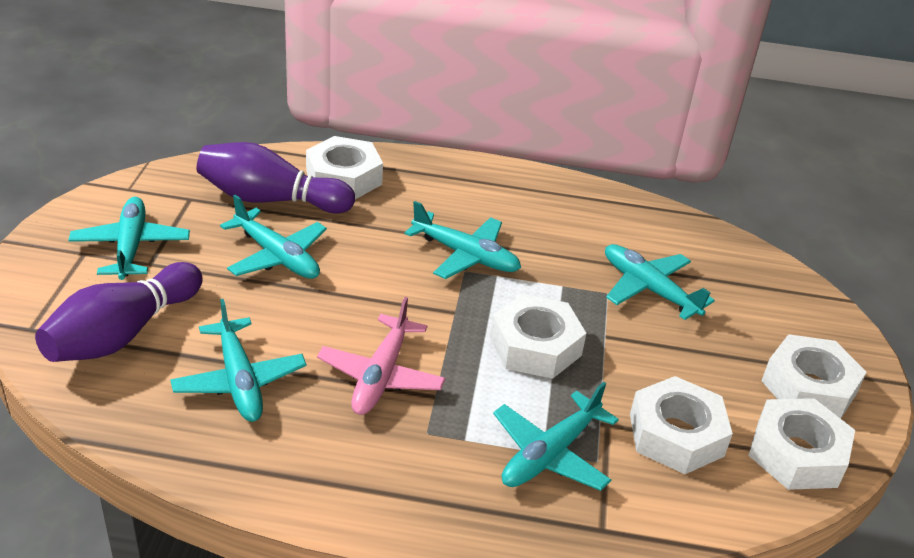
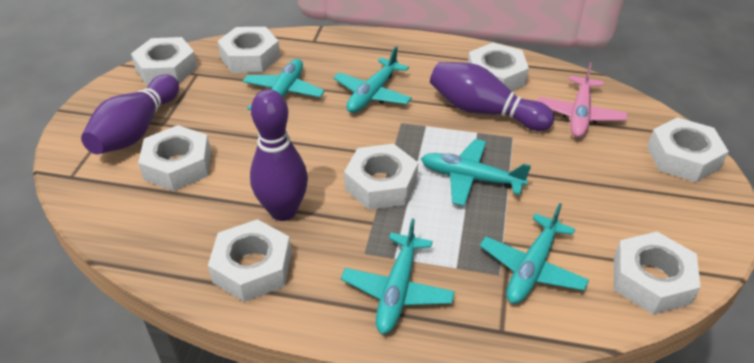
purple bowling pin: 2 -> 3
turquoise plane: 6 -> 5
white nut: 5 -> 8

